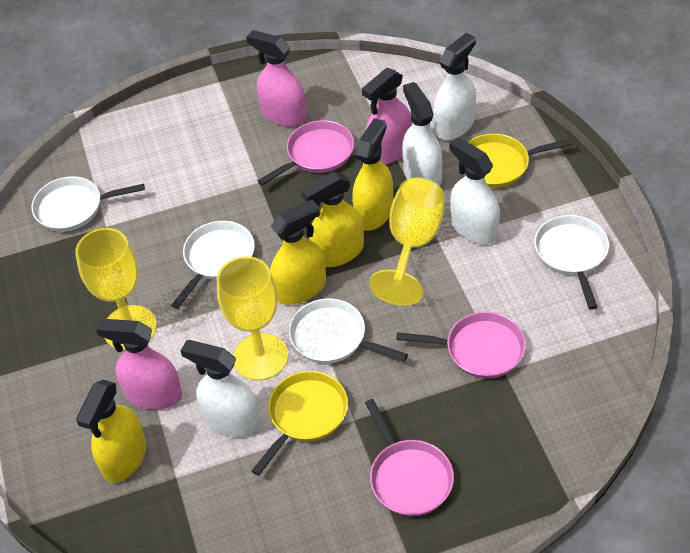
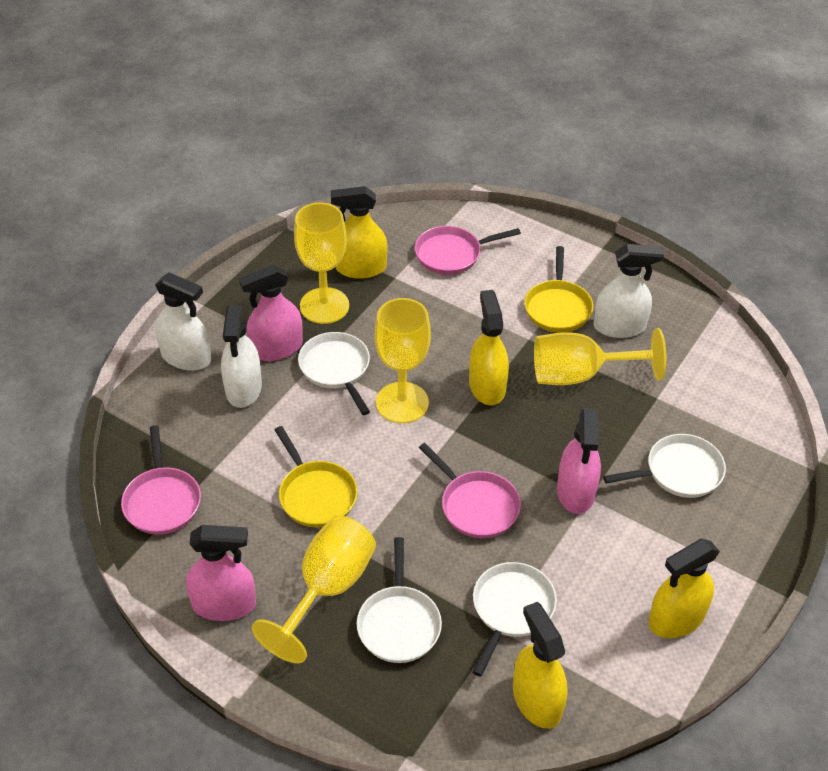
white spray bottle: 4 -> 3
yellow goblet: 3 -> 4

